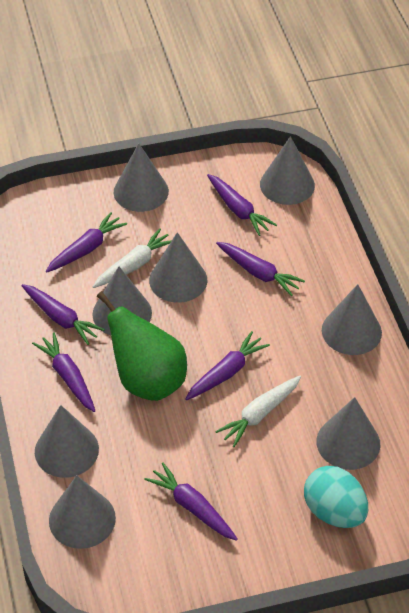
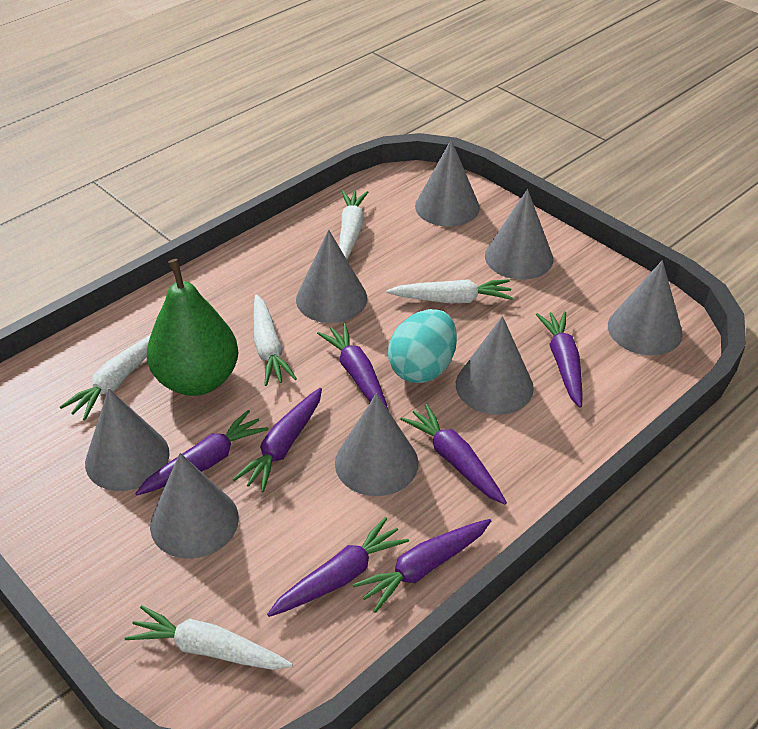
white carrot: 2 -> 5

